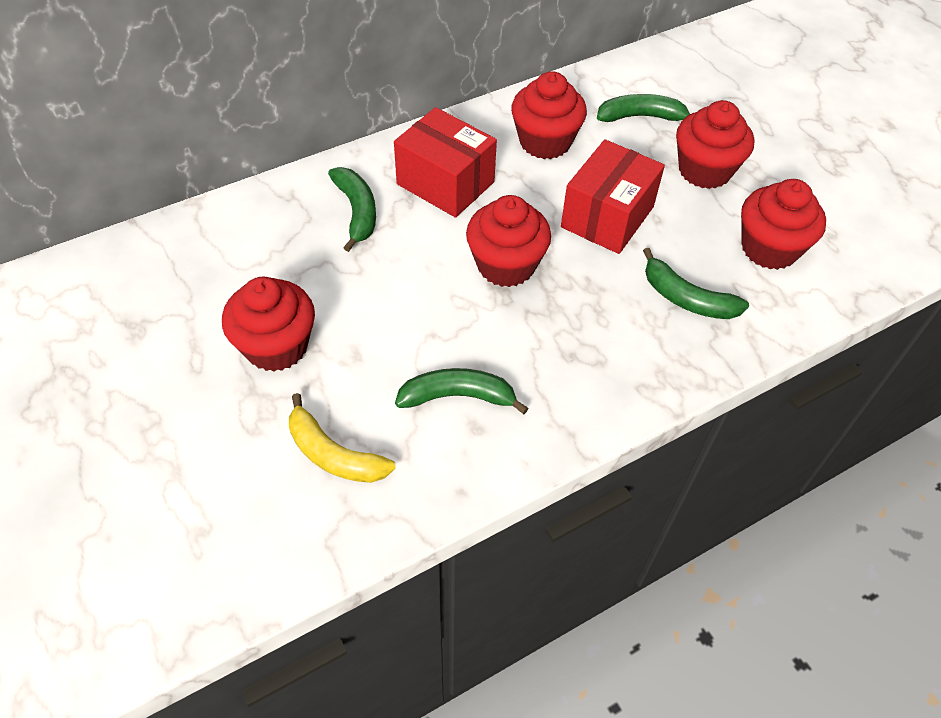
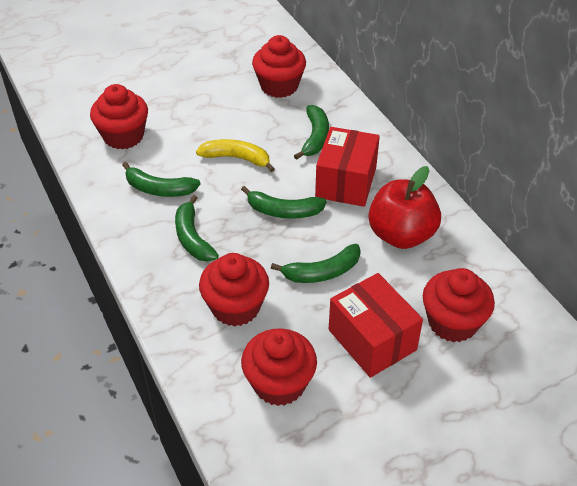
green banana: 4 -> 5
red apple: 0 -> 1

